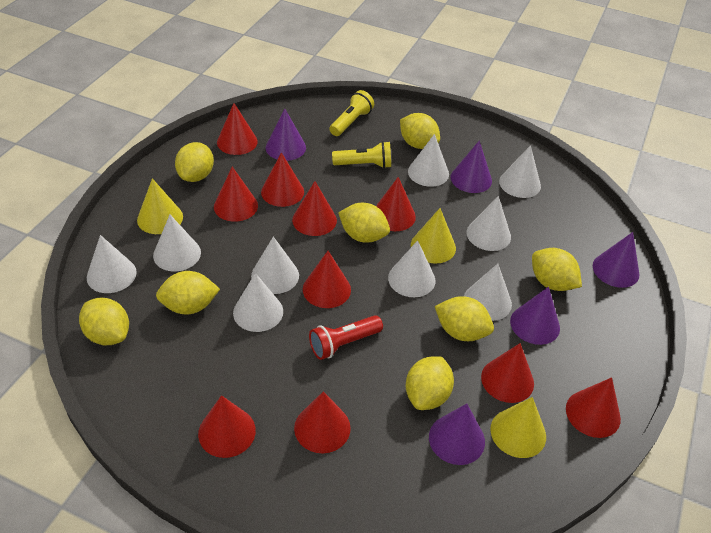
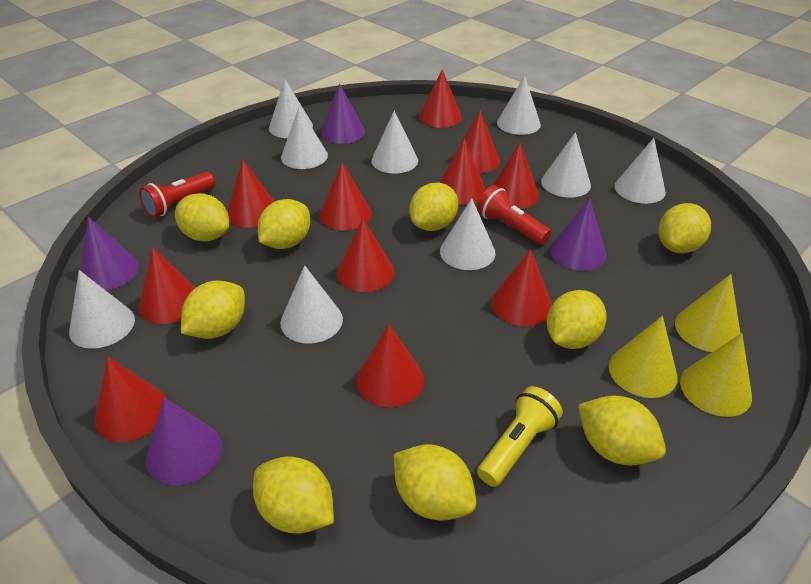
purple cone: 5 -> 4
red cone: 10 -> 11
red flashlight: 1 -> 2
yellow flashlight: 2 -> 1
yellow lemon: 8 -> 9

